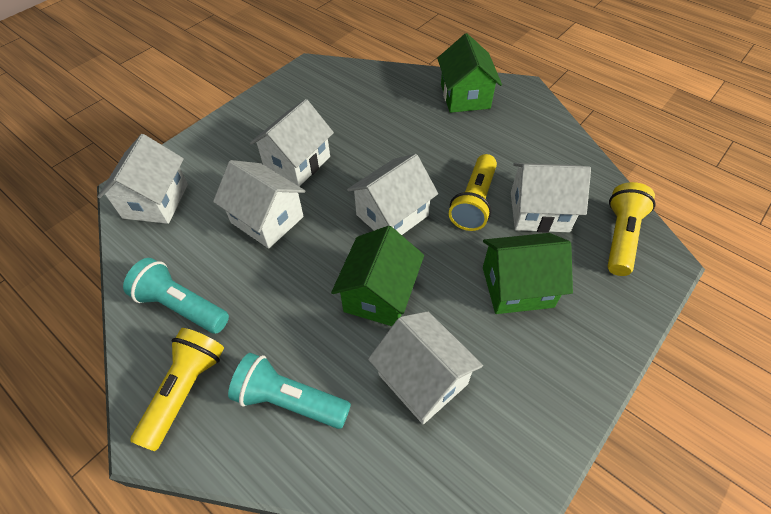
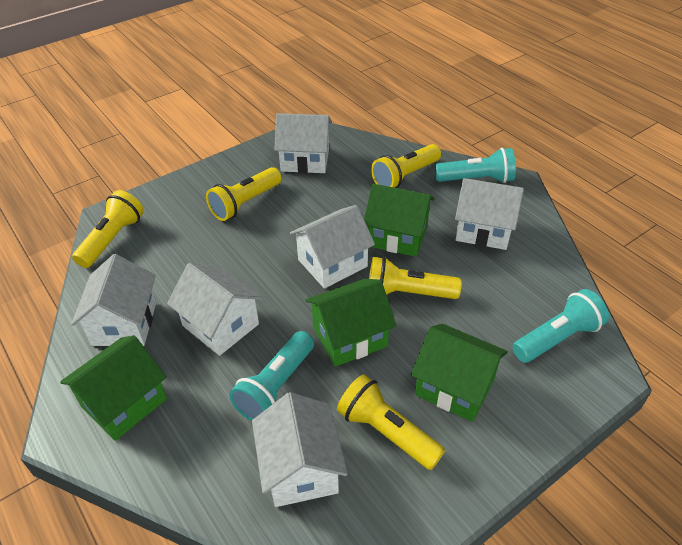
green house: 3 -> 4
turquoise flashlight: 2 -> 3
yellow flashlight: 3 -> 5

